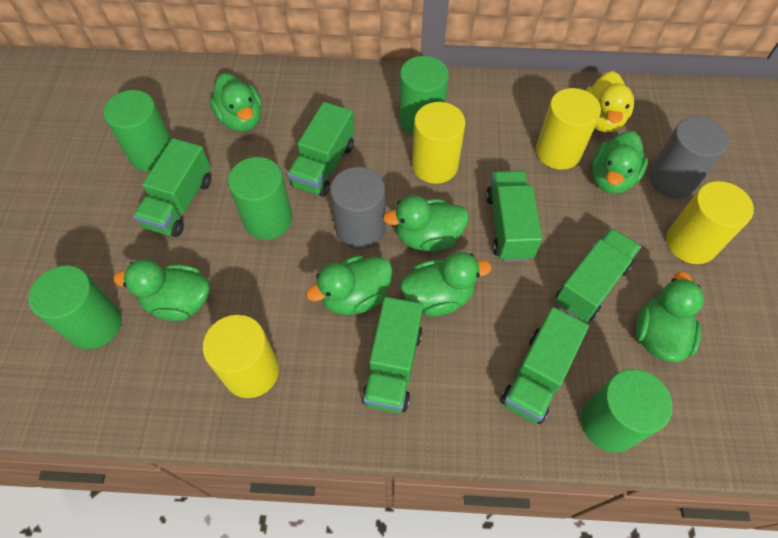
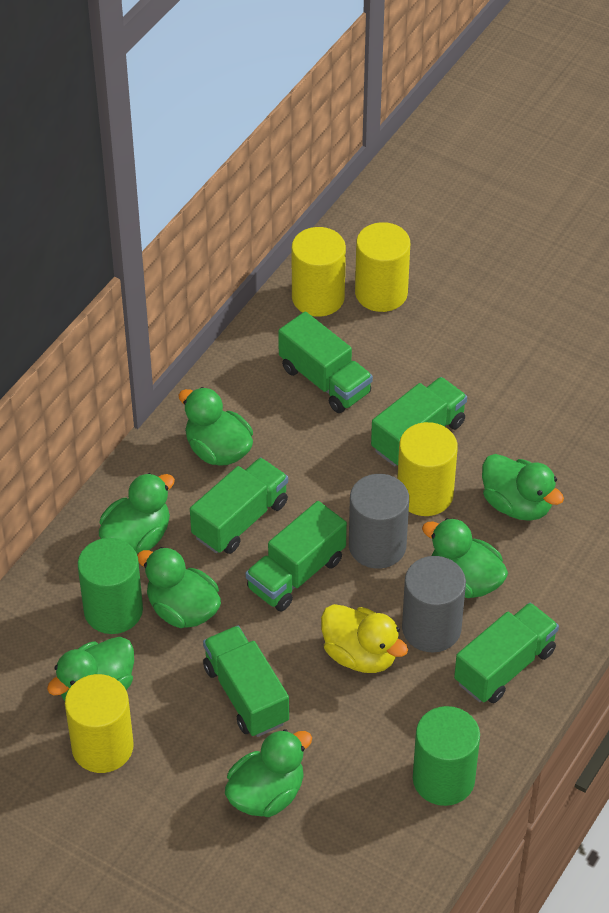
green cylinder: 5 -> 2

